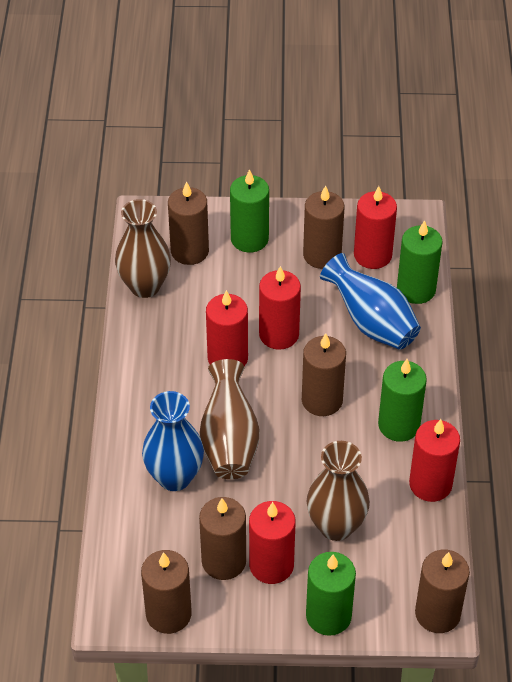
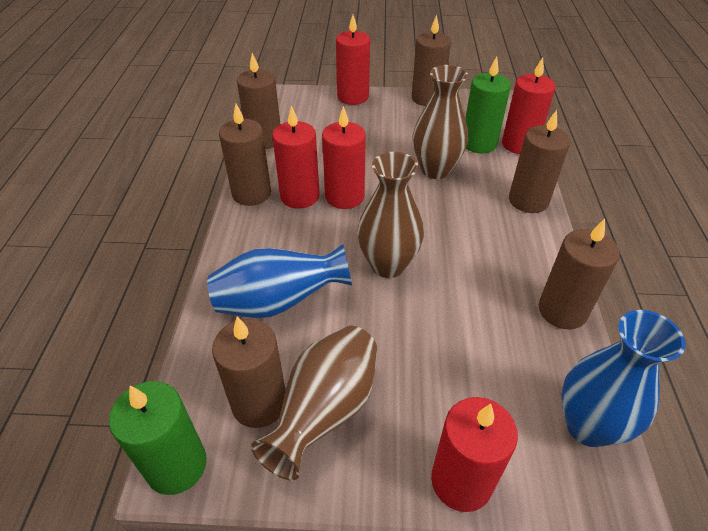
green candle: 4 -> 2

